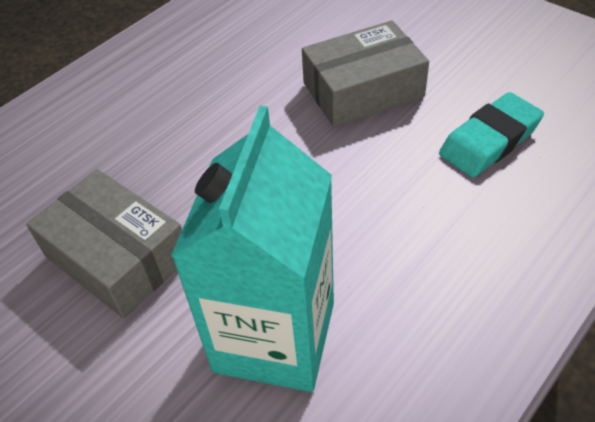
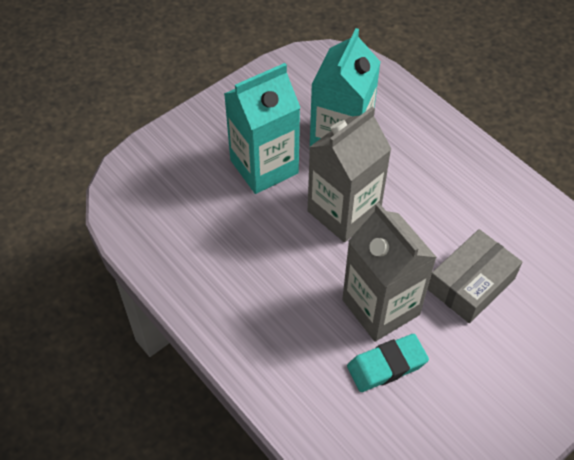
grey box: 2 -> 1
grey carton: 0 -> 2
turquoise carton: 1 -> 2

